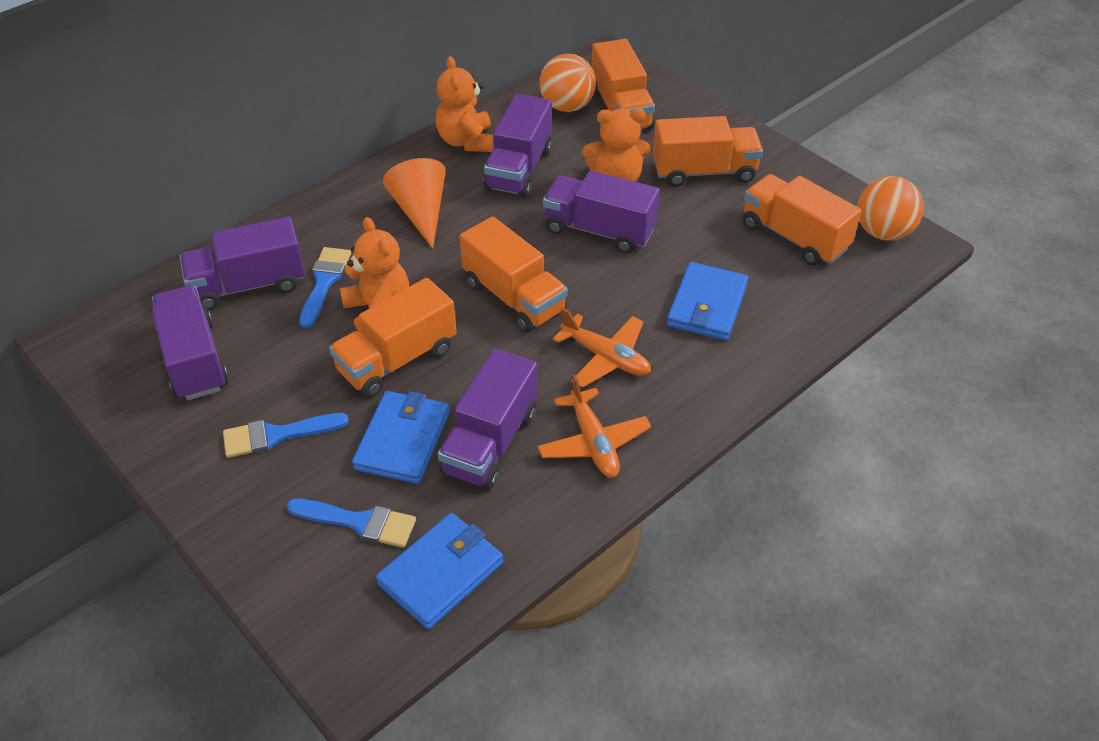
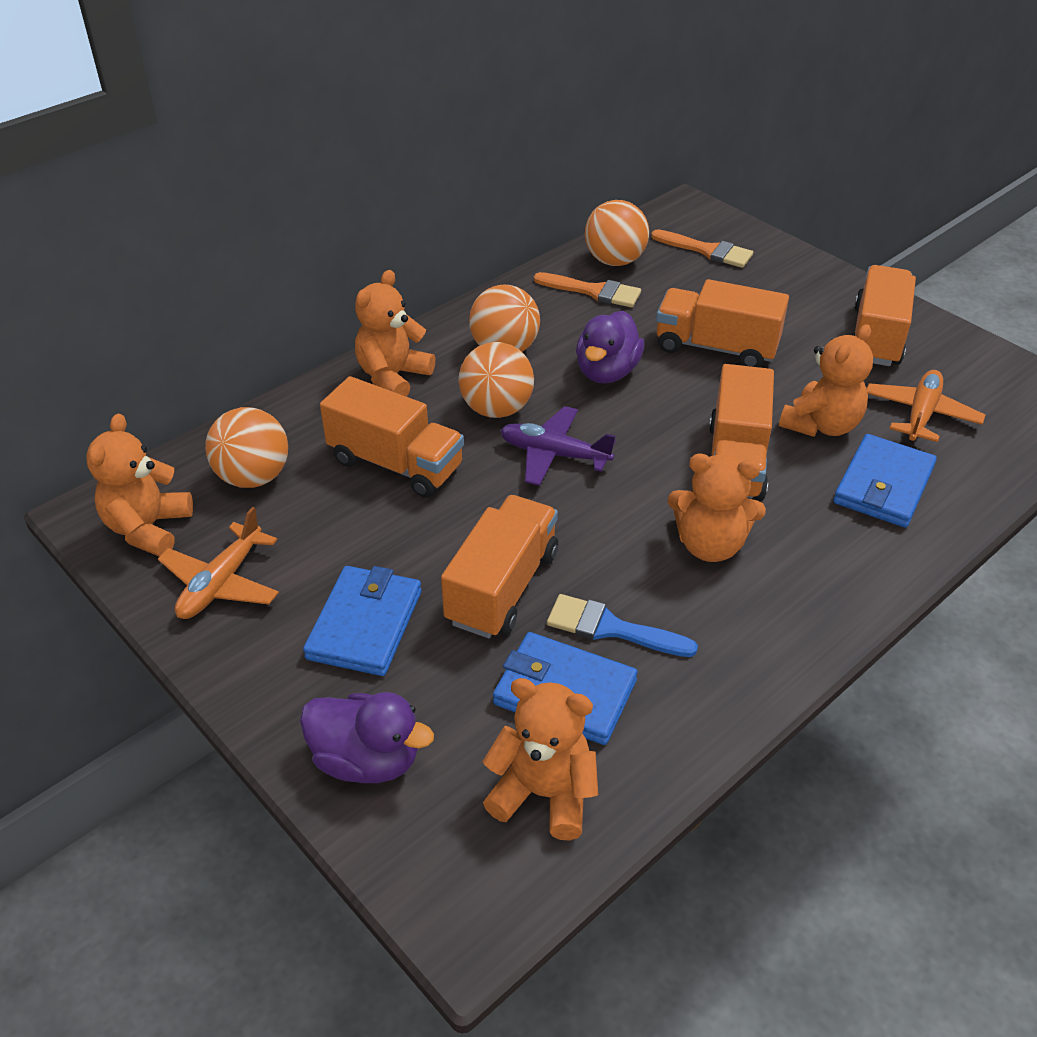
blue brush: 3 -> 1
orange ball: 2 -> 4
orange brush: 0 -> 2
orange cone: 1 -> 0
orange teddy bear: 3 -> 5
purple duck: 0 -> 2
purple plane: 0 -> 1
purple truck: 5 -> 0

